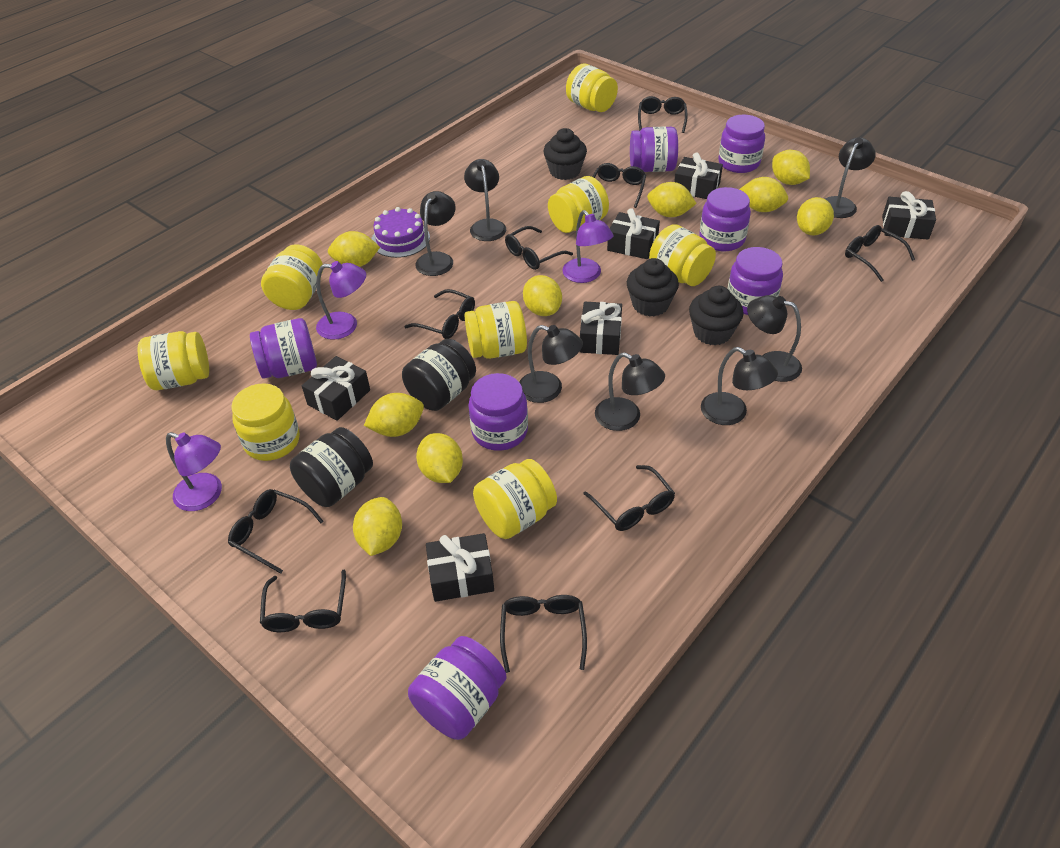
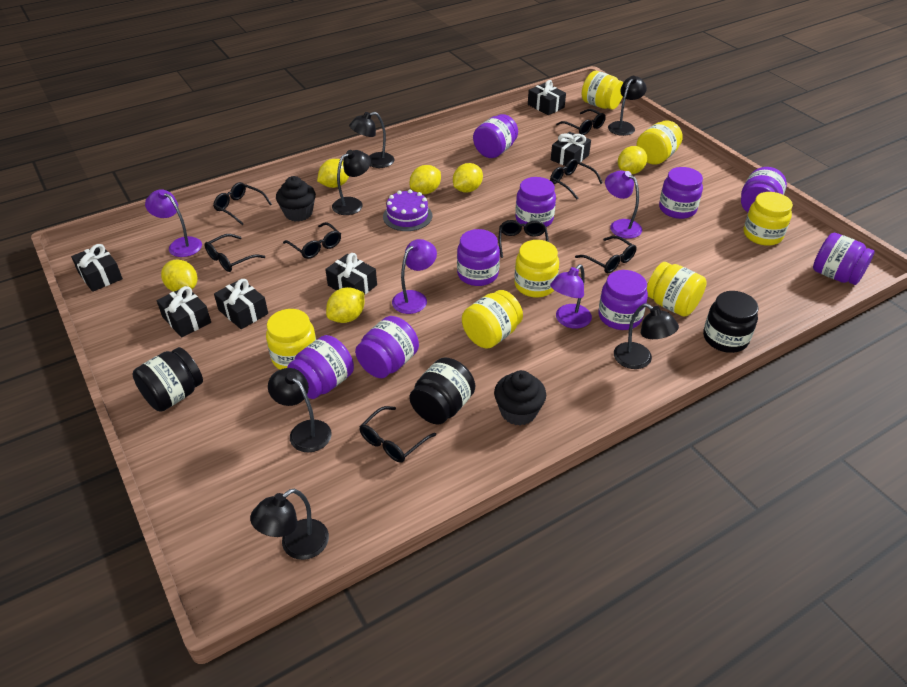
black cupcake: 3 -> 2
black glasses: 9 -> 8
black jar: 2 -> 3
black lamp: 7 -> 6
purple jar: 7 -> 9
purple lamp: 3 -> 4
yellow jar: 8 -> 7
yellow lemon: 9 -> 6

